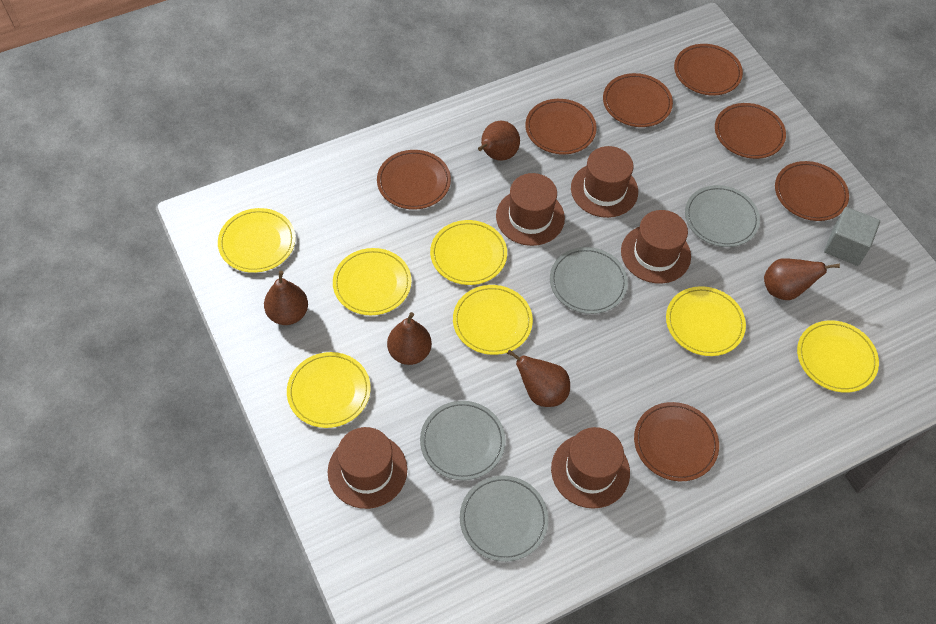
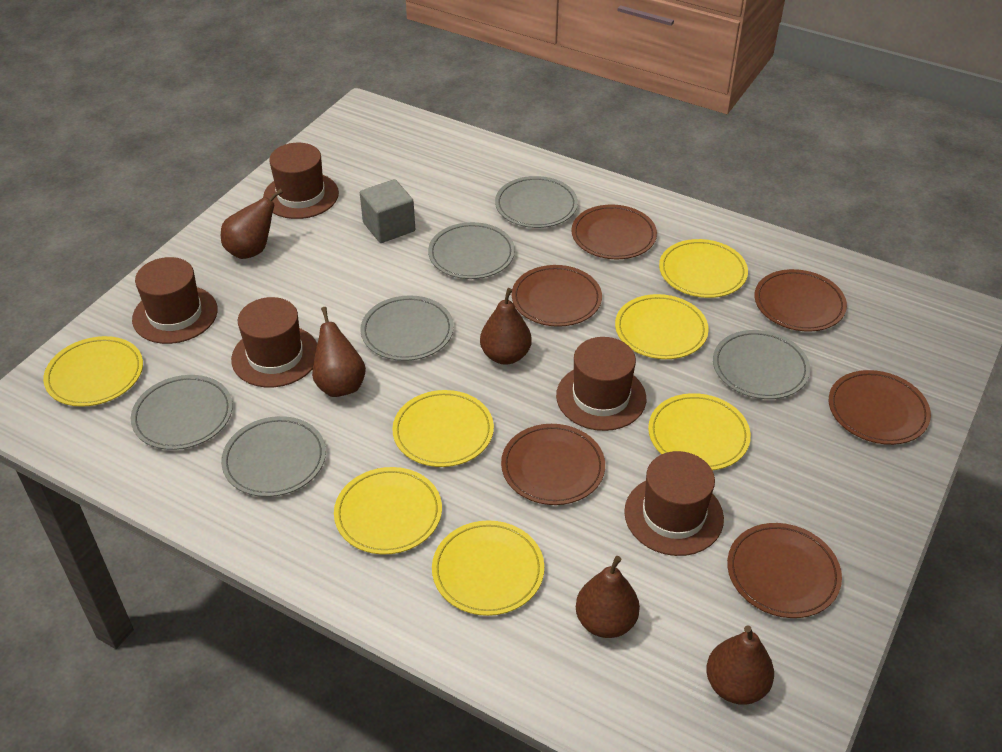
brown plate: 7 -> 6
grey plate: 4 -> 6

